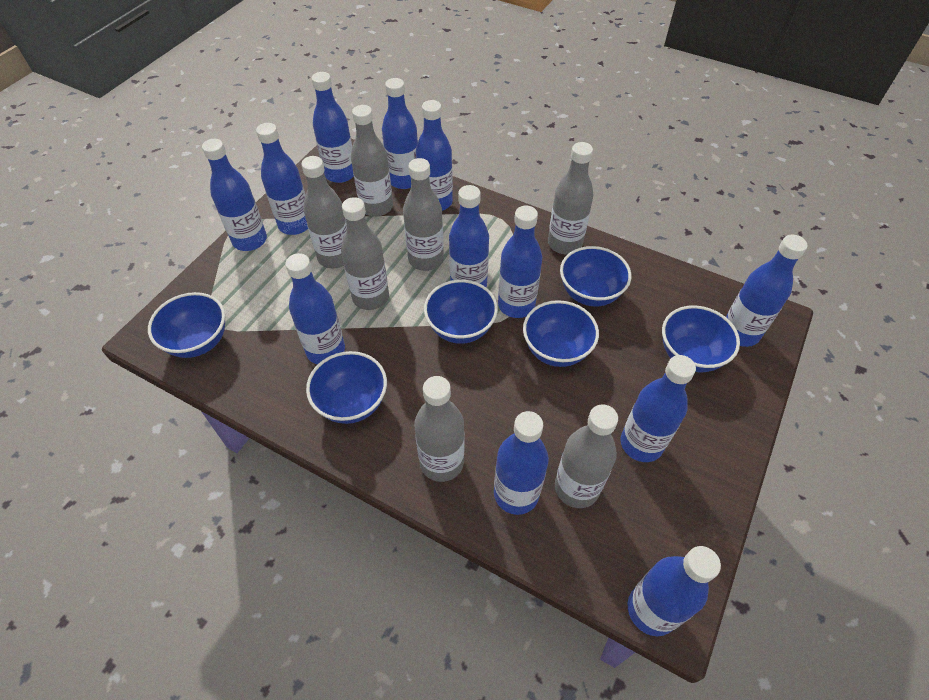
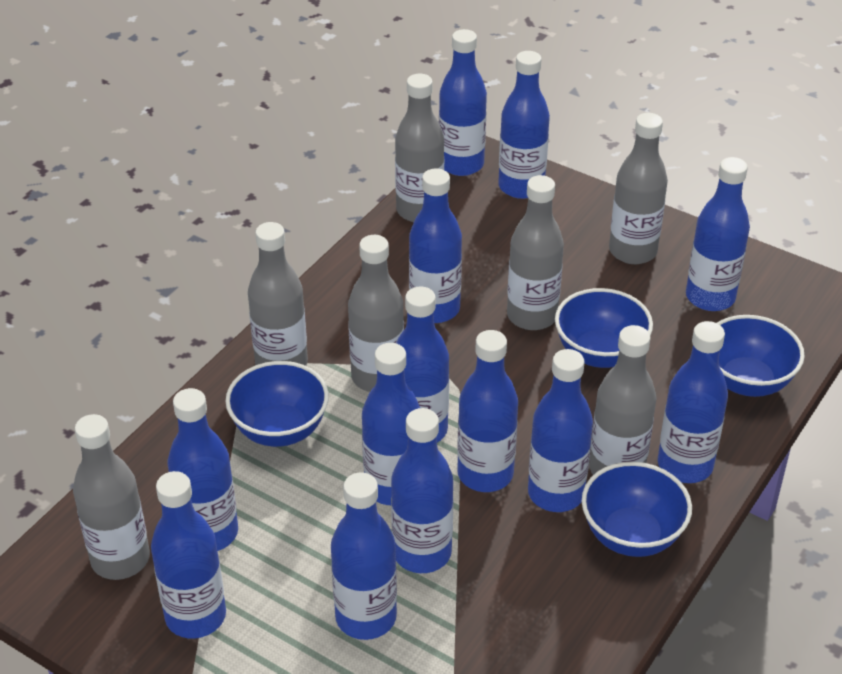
blue bottle: 12 -> 13
blue bowl: 6 -> 4

